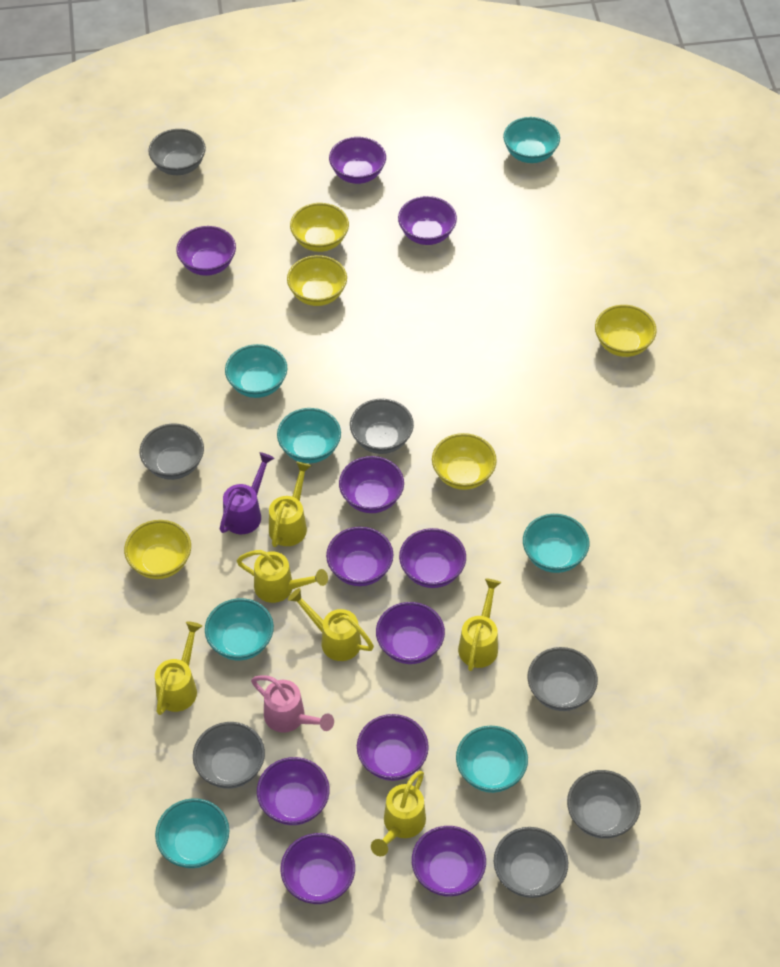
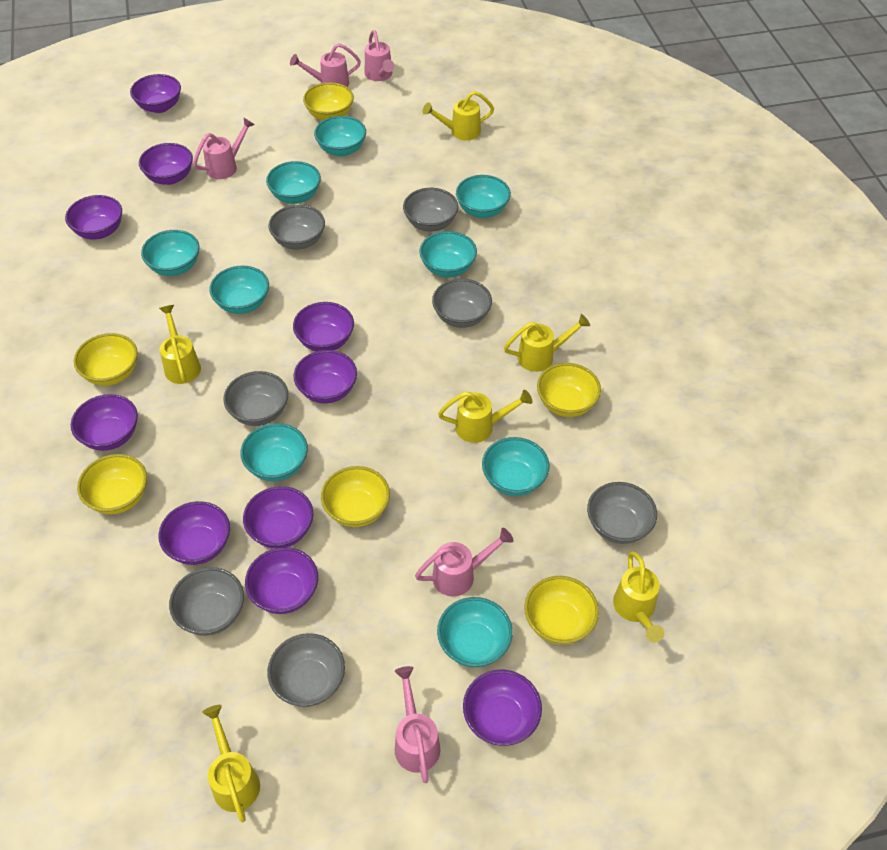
pink watering can: 1 -> 5
purple bowl: 11 -> 10
purple watering can: 1 -> 0
turquoise bowl: 7 -> 9
yellow bowl: 5 -> 6

